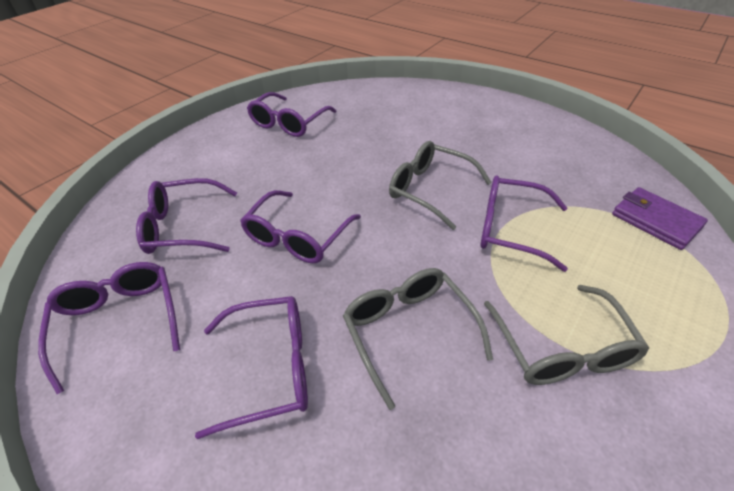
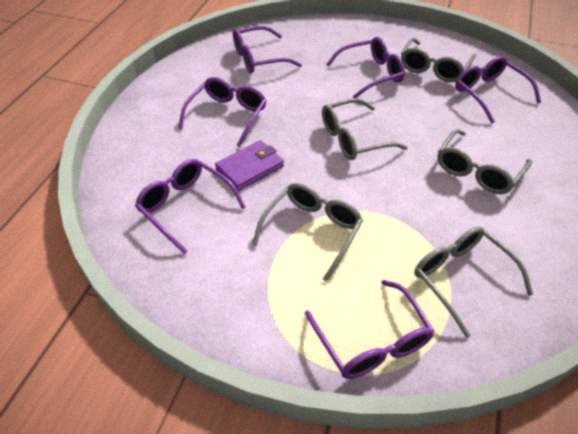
grey glasses: 3 -> 5

